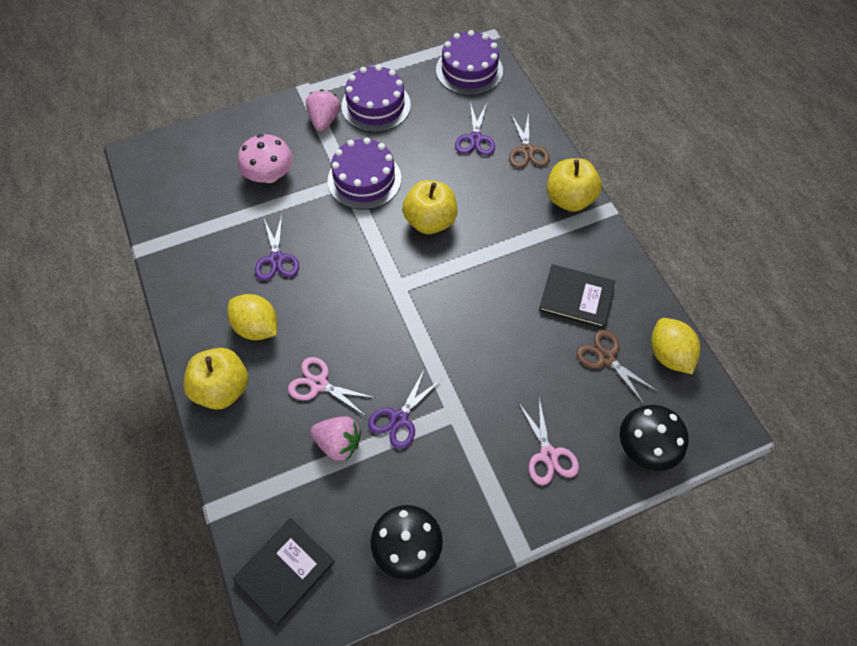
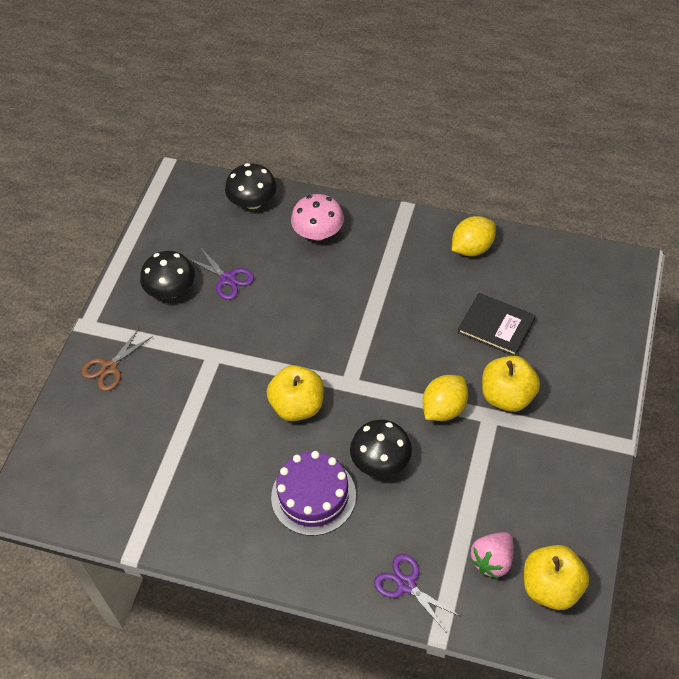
black book: 2 -> 1
black mushroom: 2 -> 3
brown scissors: 2 -> 1
pink scissors: 2 -> 0
pink strawberry: 2 -> 1
purple cake: 3 -> 1
purple scissors: 3 -> 2

